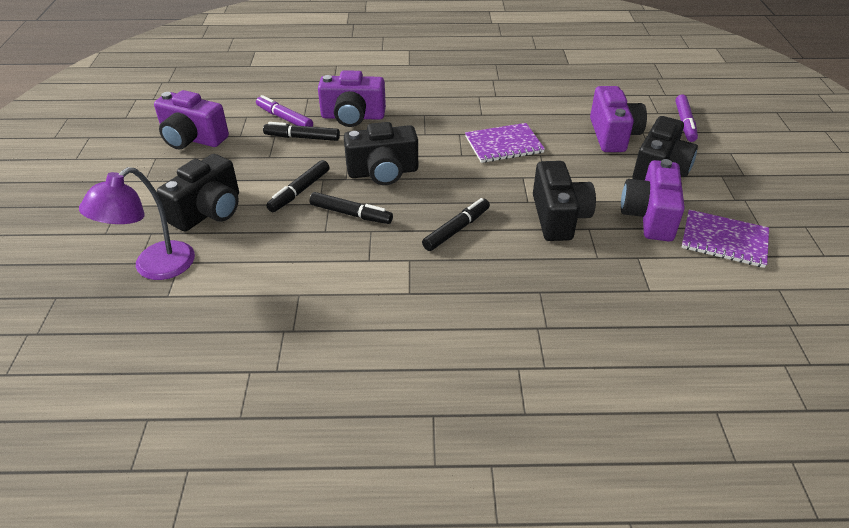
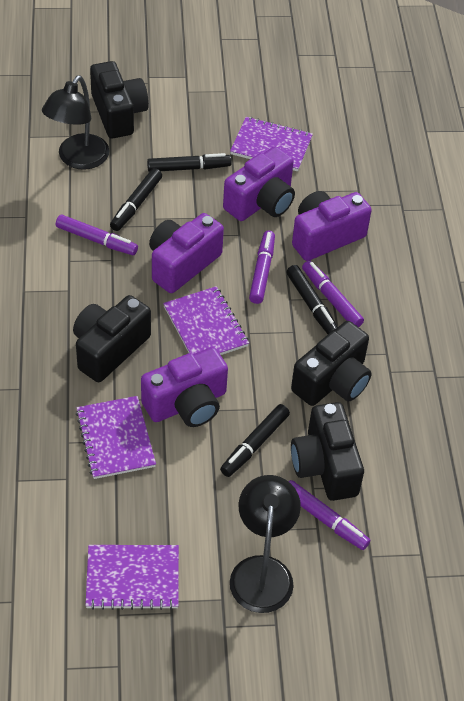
black lamp: 0 -> 2
purple lamp: 1 -> 0
purple marker: 2 -> 4
purple notebook: 2 -> 4

